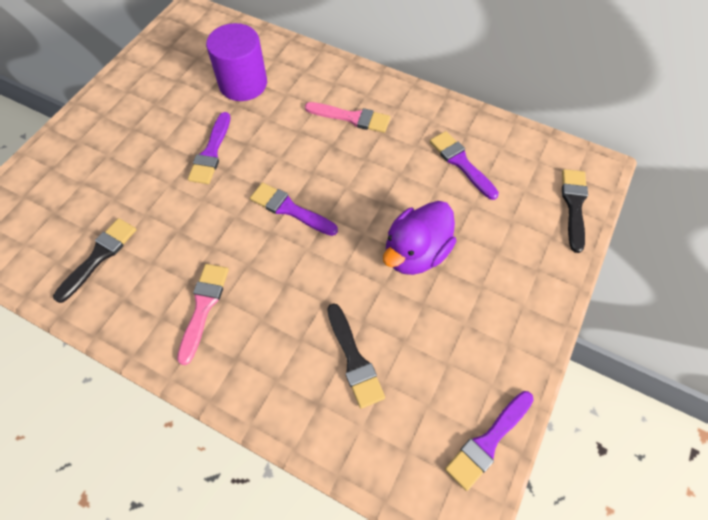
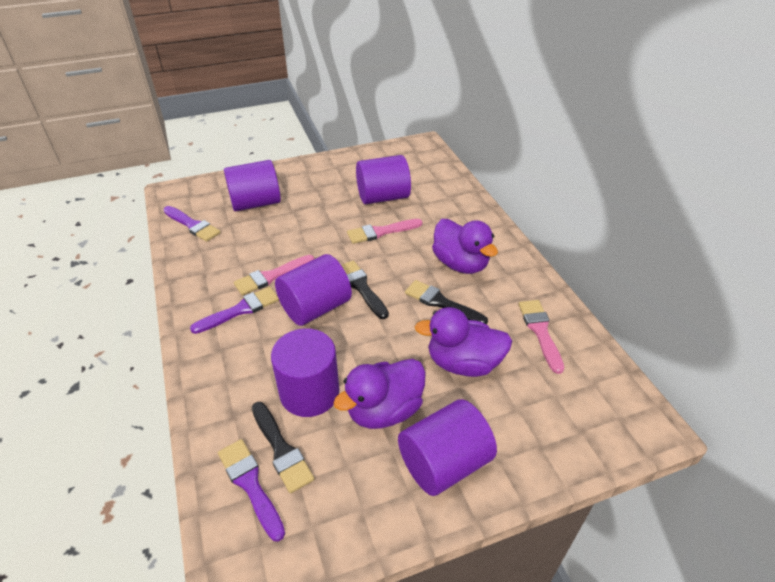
pink brush: 2 -> 3
purple brush: 4 -> 3
purple cylinder: 1 -> 5
purple duck: 1 -> 3

